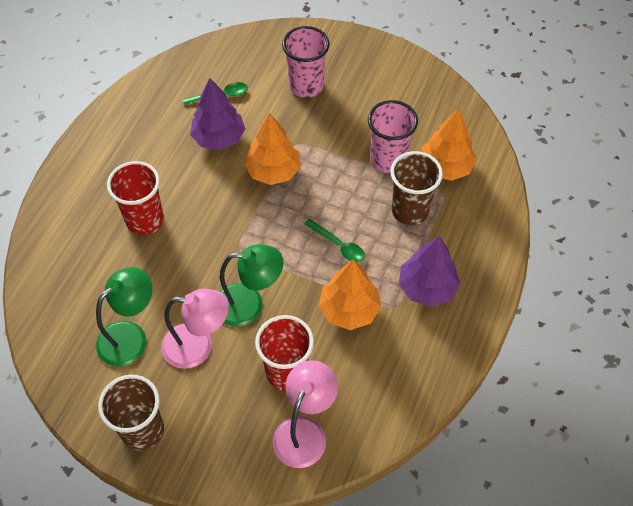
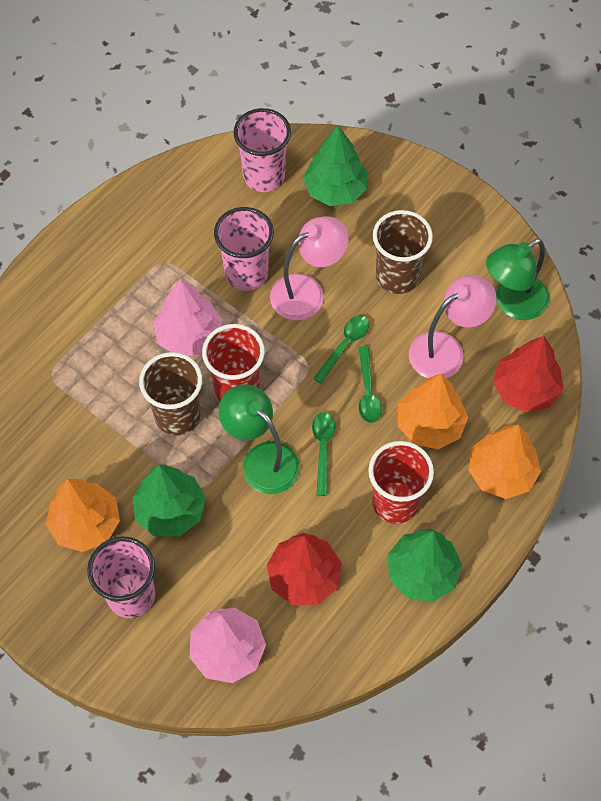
green spoon: 2 -> 3
green tree: 0 -> 3
pink cup: 2 -> 3
pink tree: 0 -> 2
purple tree: 2 -> 0
red tree: 0 -> 2

